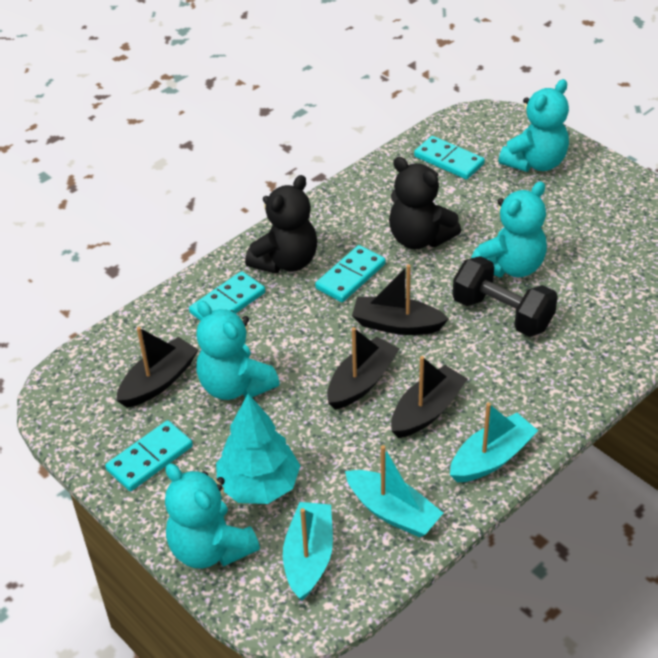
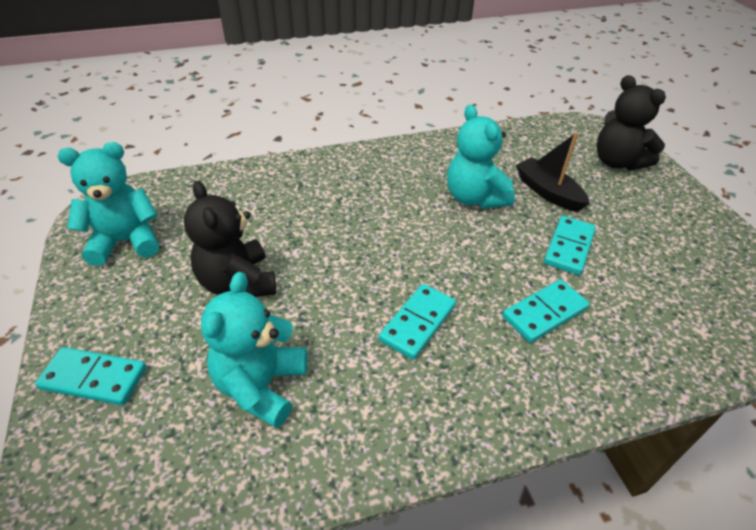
black boat: 4 -> 1
black dumbbell: 1 -> 0
turquoise boat: 3 -> 0
turquoise teddy bear: 4 -> 3
turquoise tree: 1 -> 0

